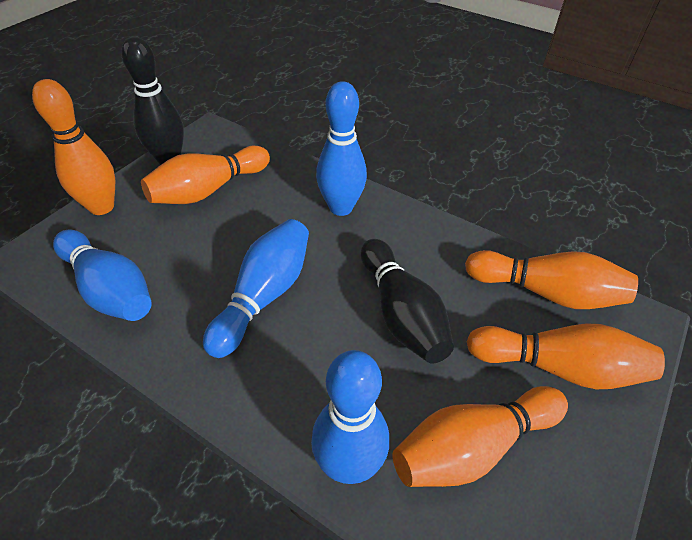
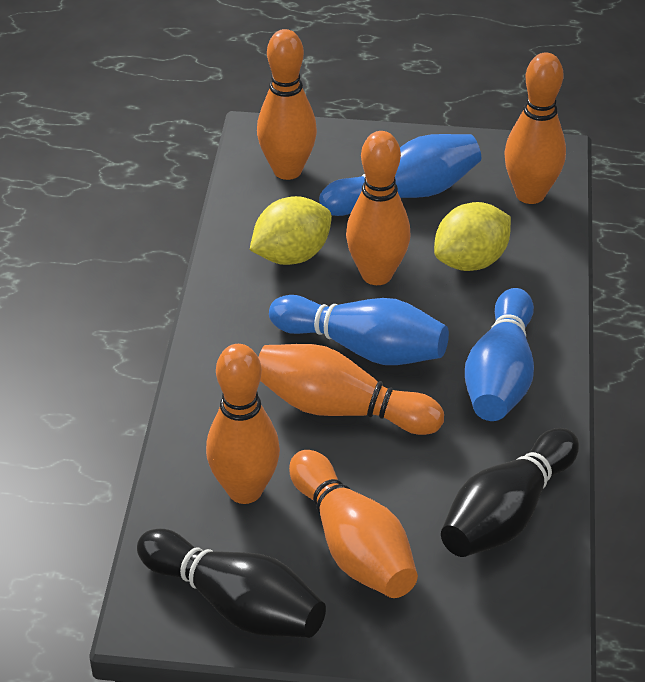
blue bowling pin: 4 -> 3
orange bowling pin: 5 -> 6
yellow lemon: 0 -> 2

